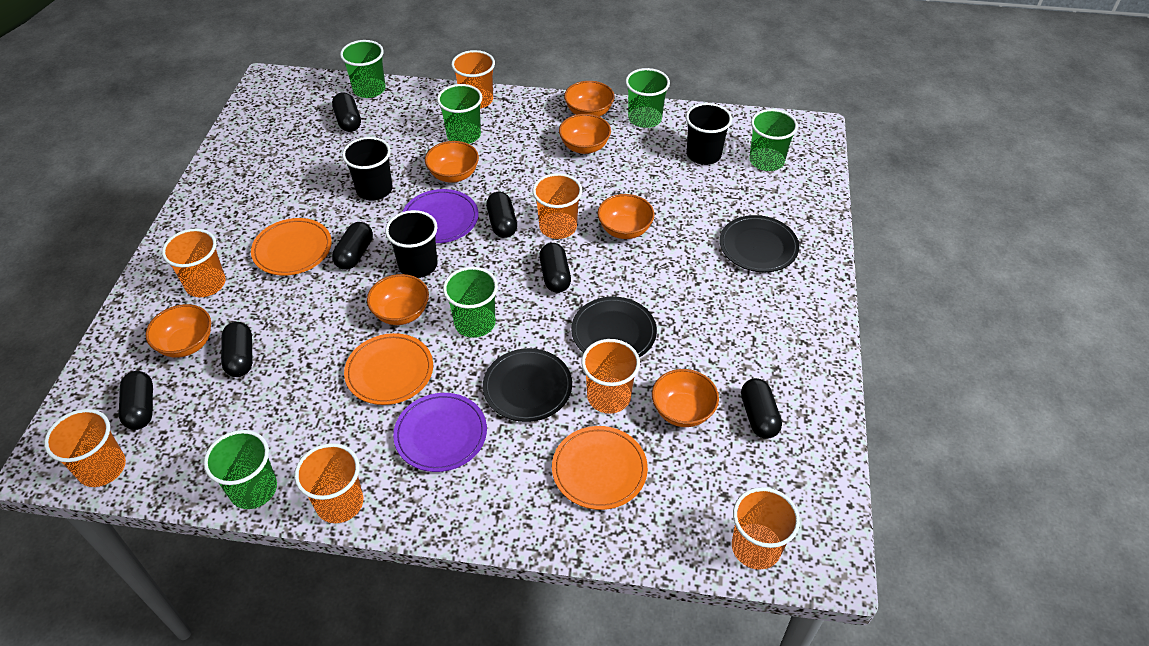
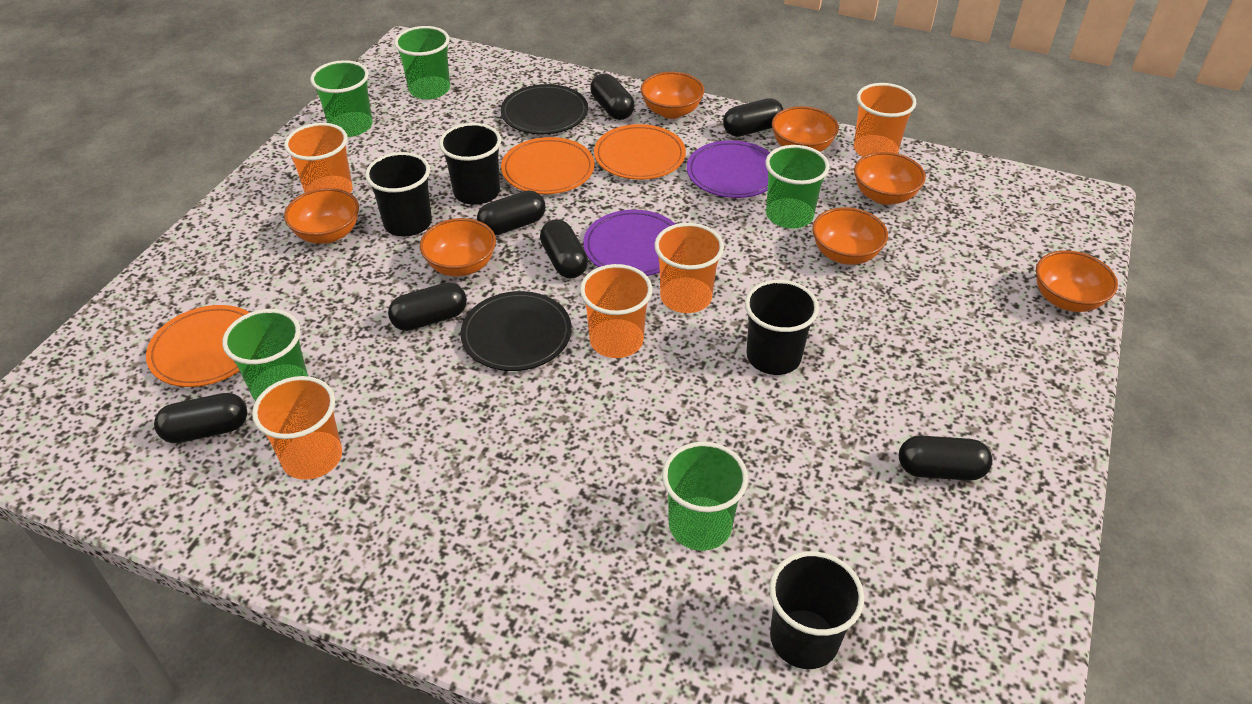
black cup: 3 -> 4
black plate: 3 -> 2
green cup: 6 -> 5
orange cup: 7 -> 5

